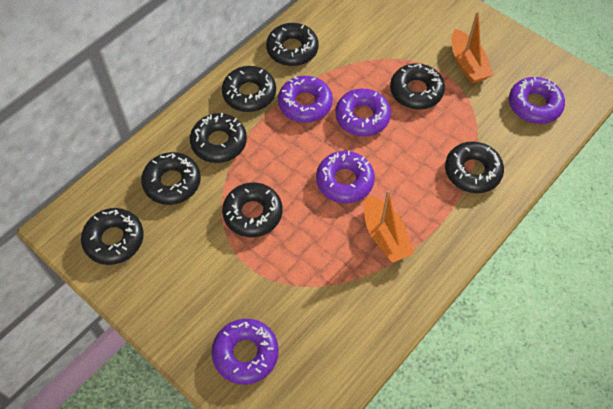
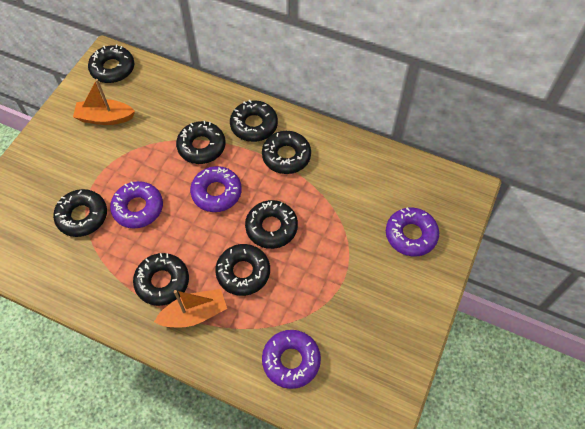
purple donut: 5 -> 4

